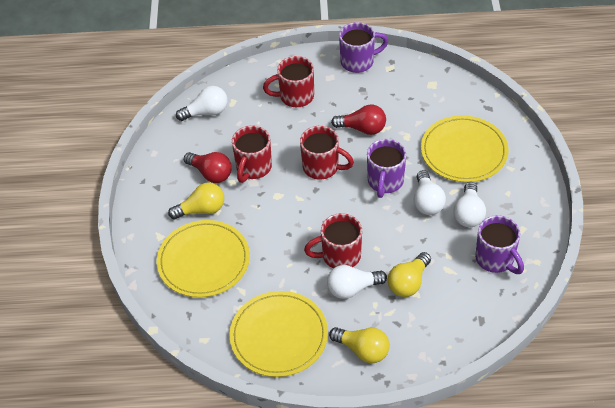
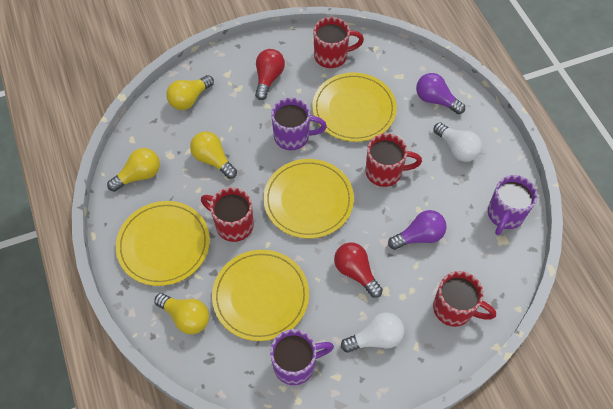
purple light bulb: 0 -> 2
white light bulb: 4 -> 2
yellow light bulb: 3 -> 4
yellow plate: 3 -> 4

